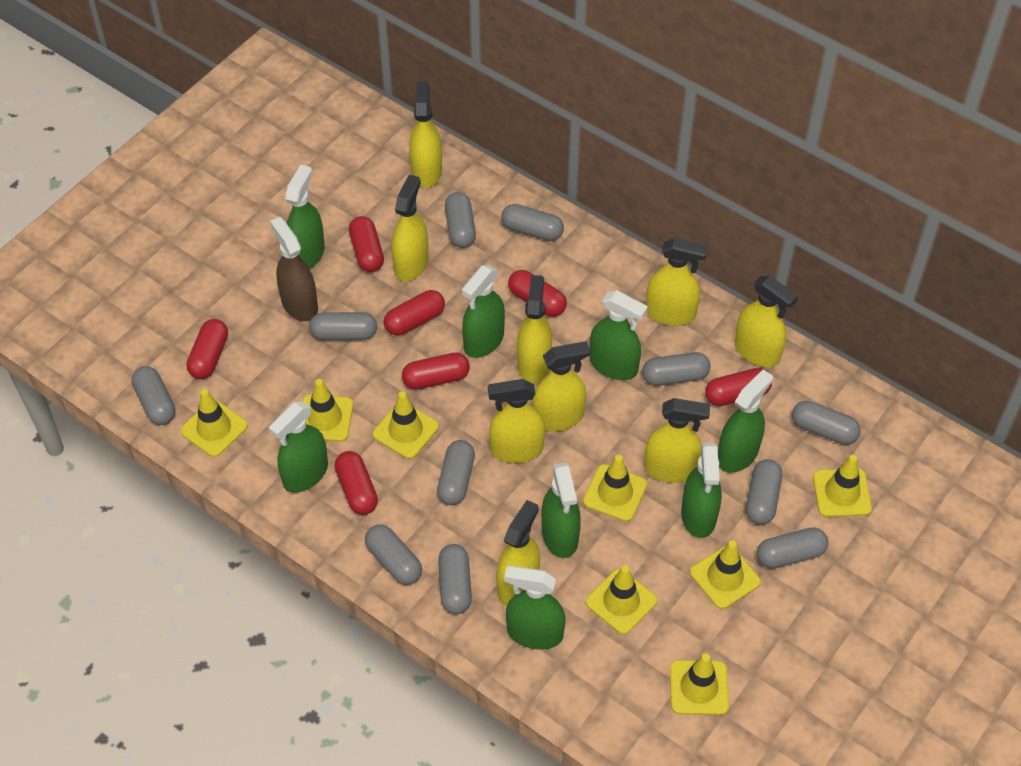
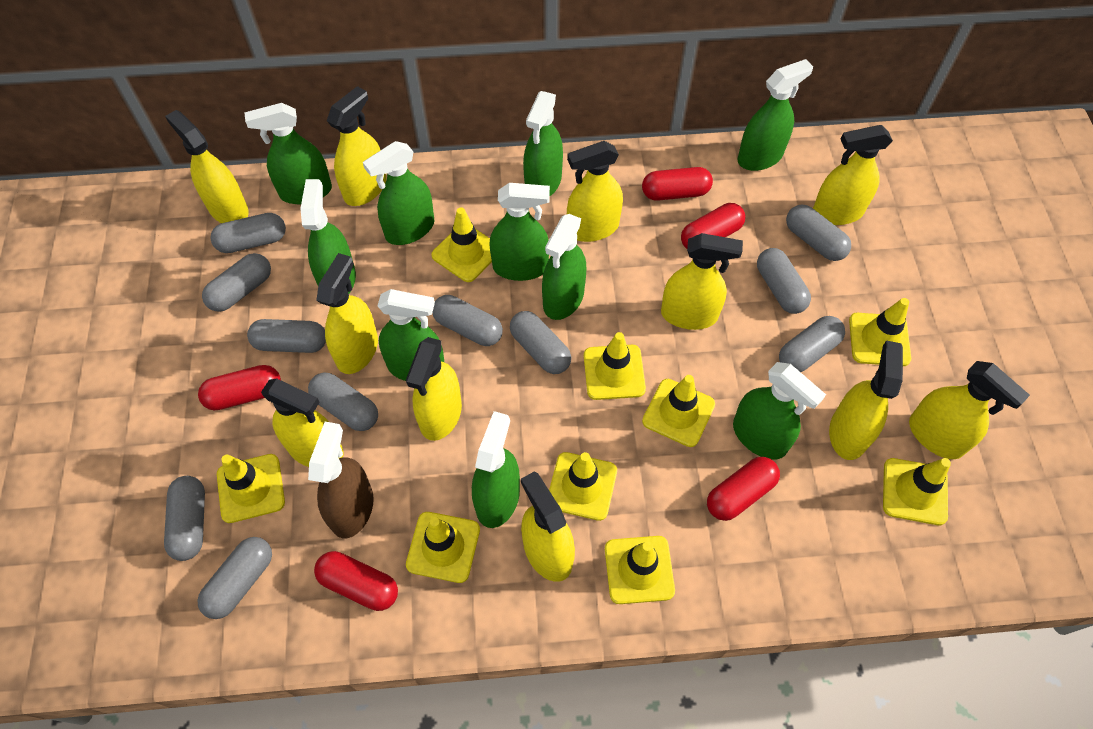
green spray bottle: 8 -> 10
red capsule: 7 -> 5
yellow spray bottle: 9 -> 11
yellow traffic cone: 8 -> 9

